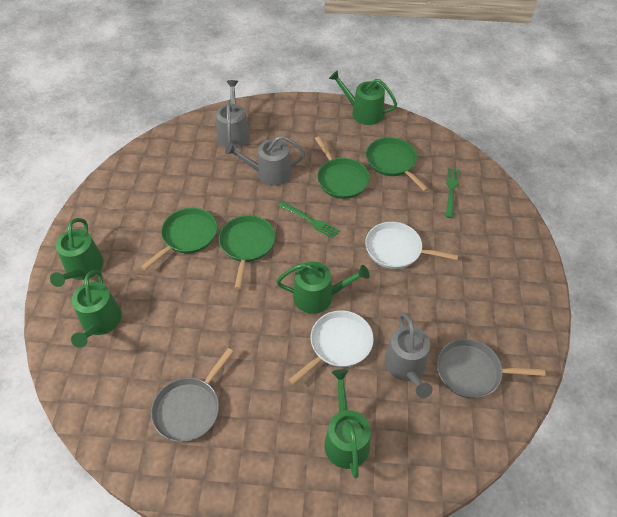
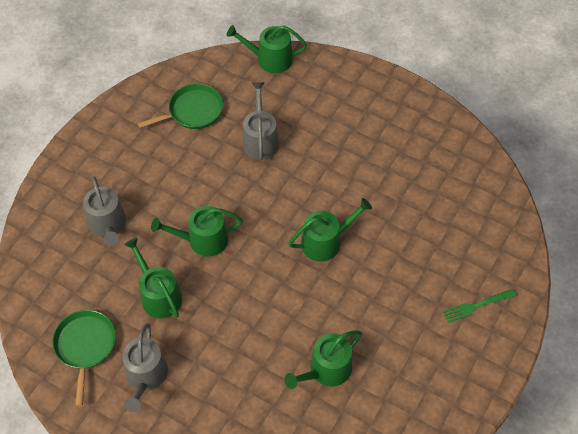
green fork: 2 -> 1
green pan: 4 -> 2
grey pan: 2 -> 0
white pan: 2 -> 0

